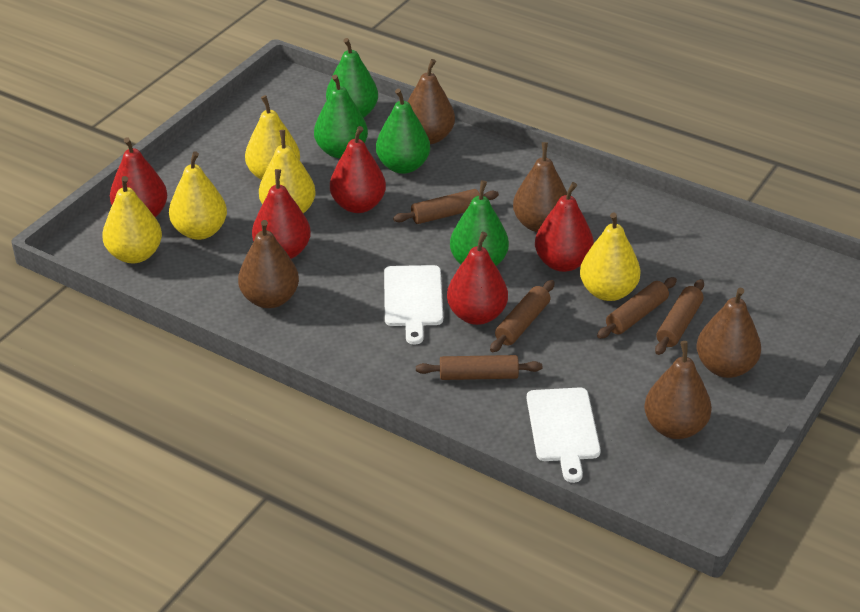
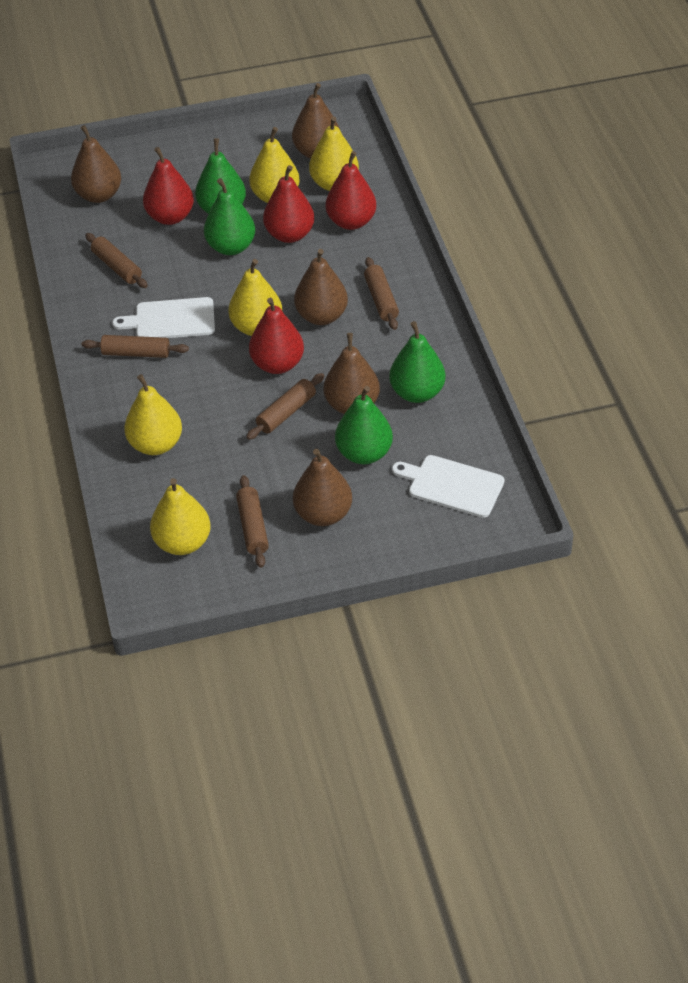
red pear: 5 -> 4

